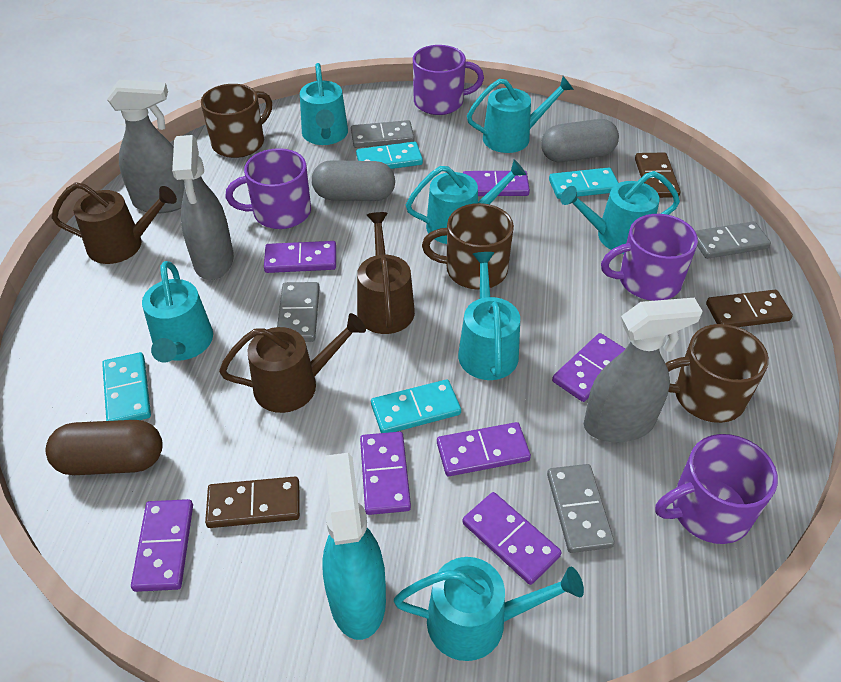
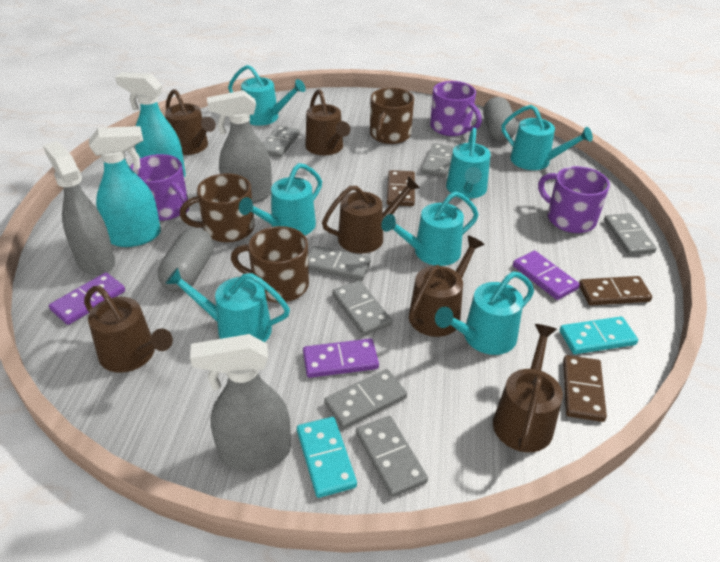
brown capsule: 1 -> 0
brown watering can: 3 -> 6
grey domino: 4 -> 7
purple domino: 7 -> 3
purple mug: 4 -> 3
turquoise domino: 4 -> 2
turquoise spray bottle: 1 -> 2

